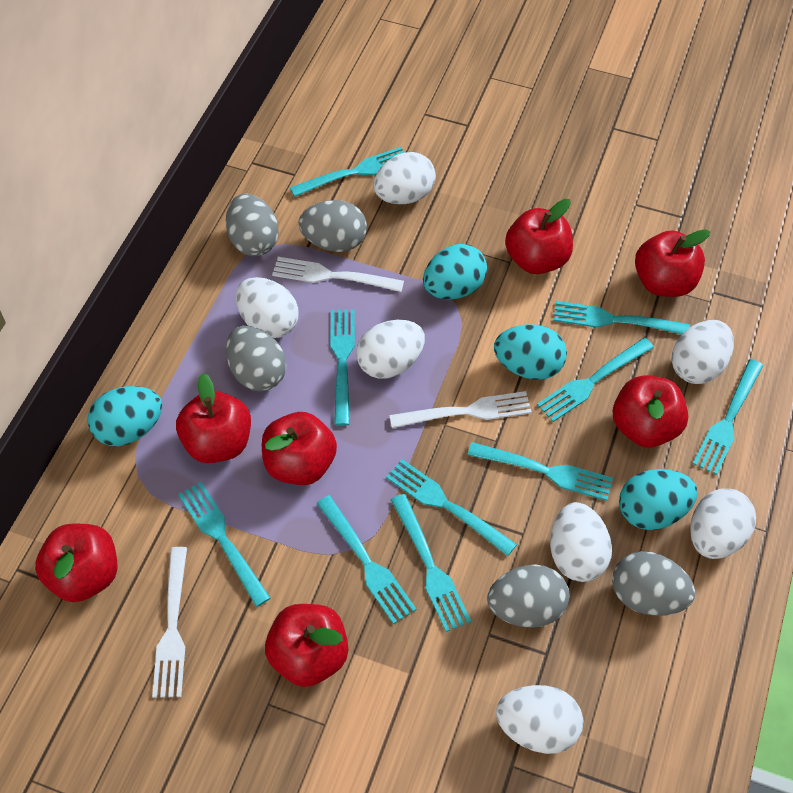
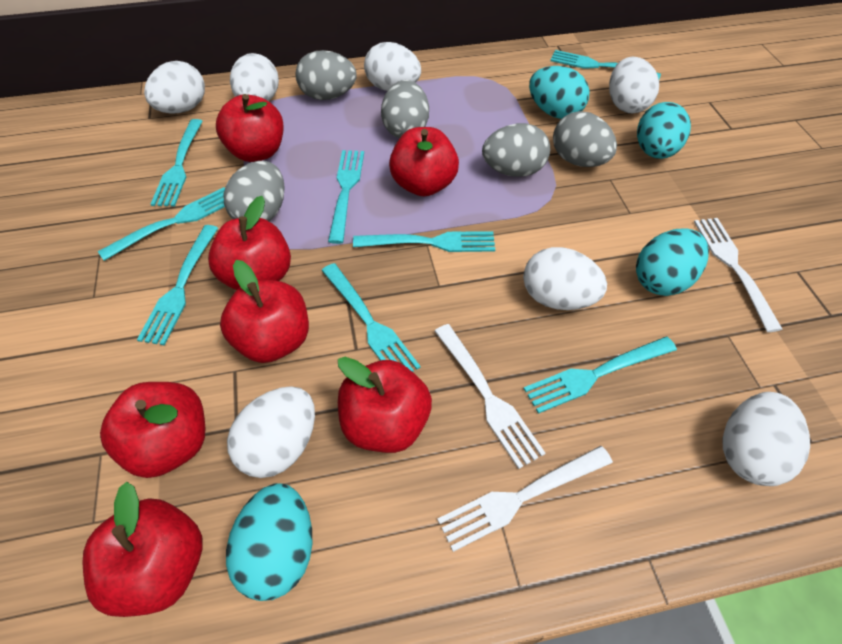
turquoise fork: 10 -> 8

